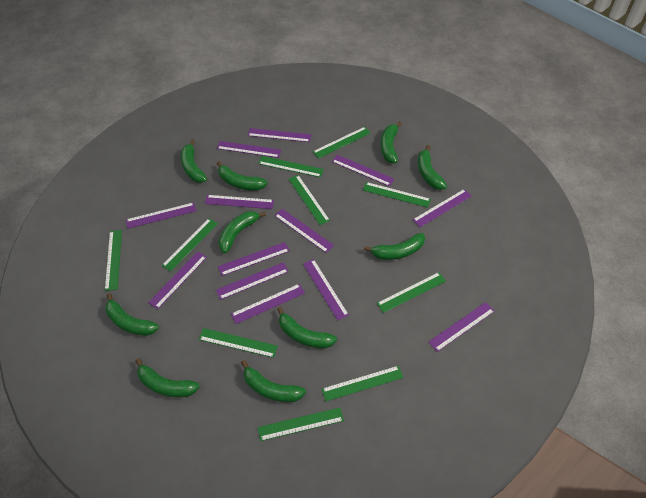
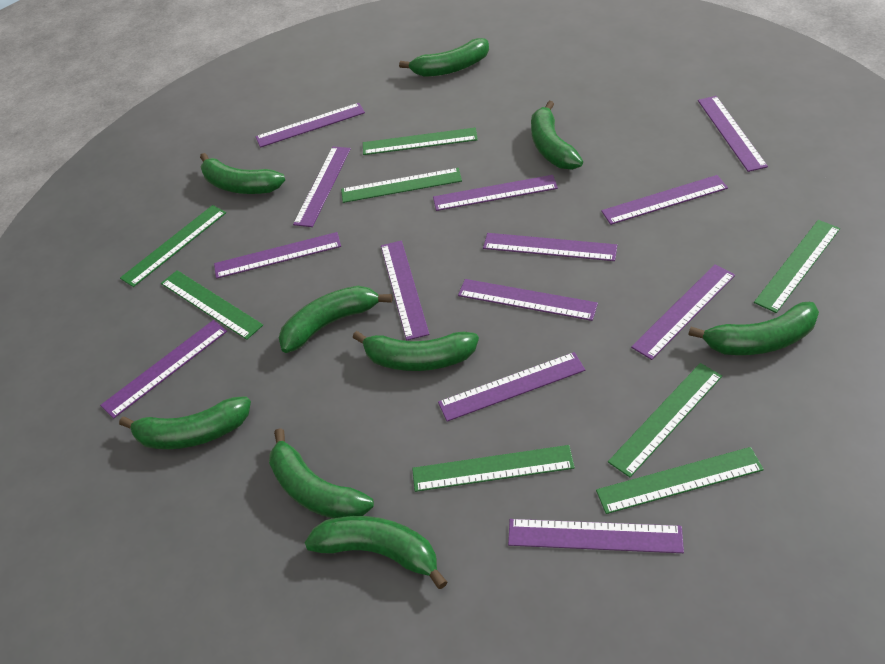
green banana: 10 -> 9
green ruler: 10 -> 8

